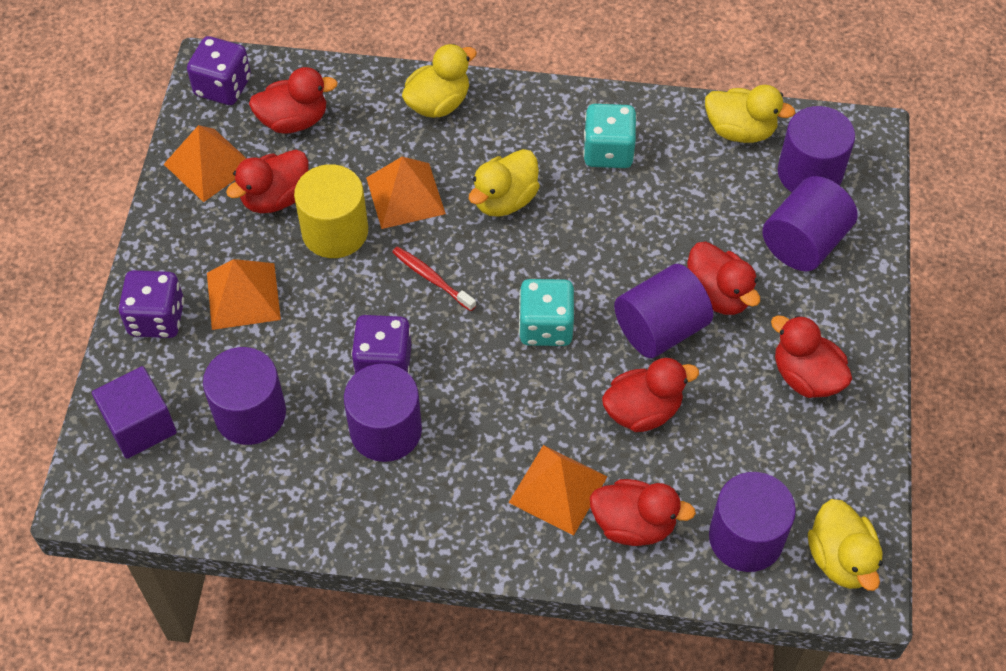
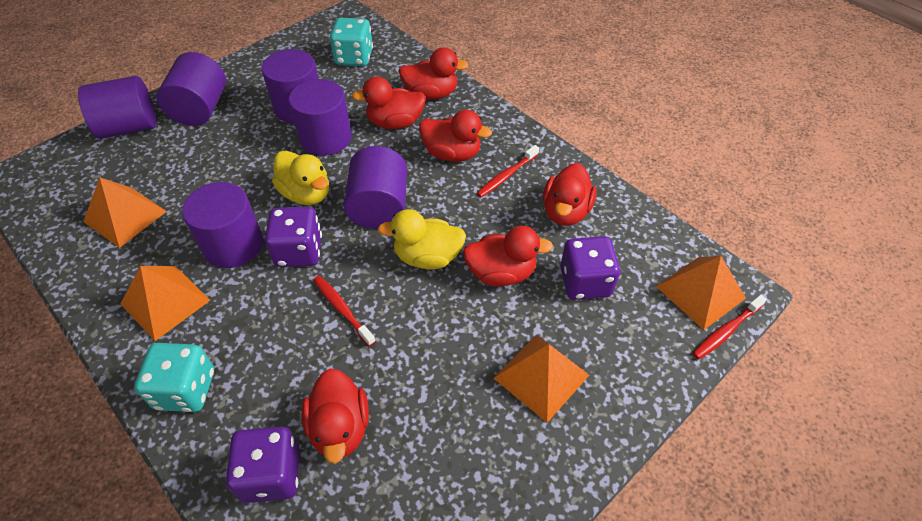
purple cube: 1 -> 0
red toothbrush: 1 -> 3
yellow cylinder: 1 -> 0
yellow duck: 4 -> 2

